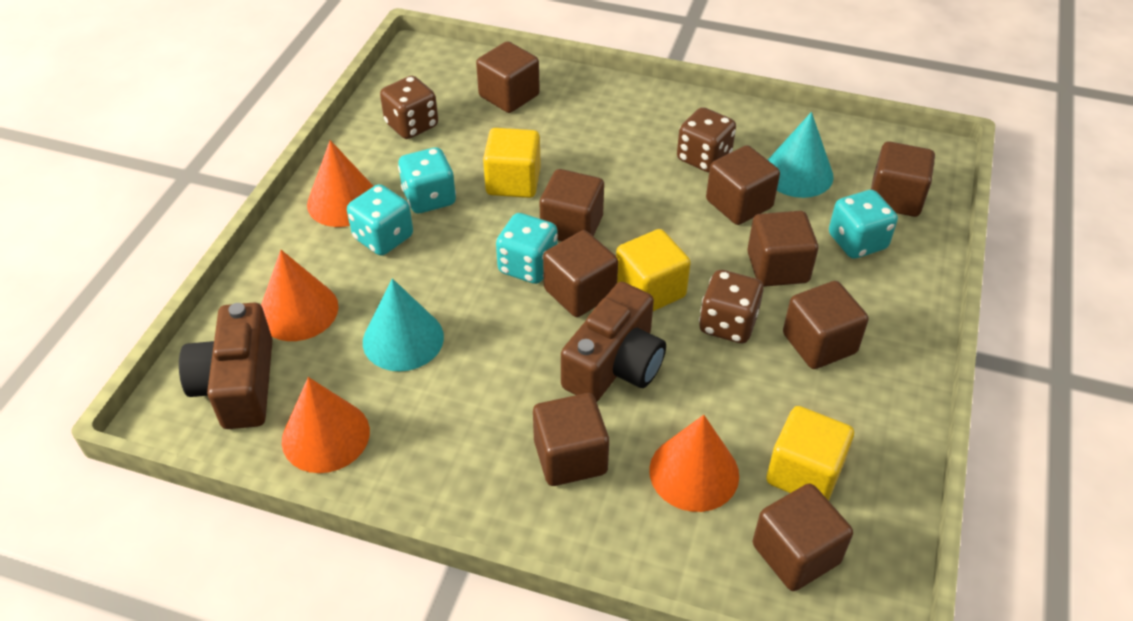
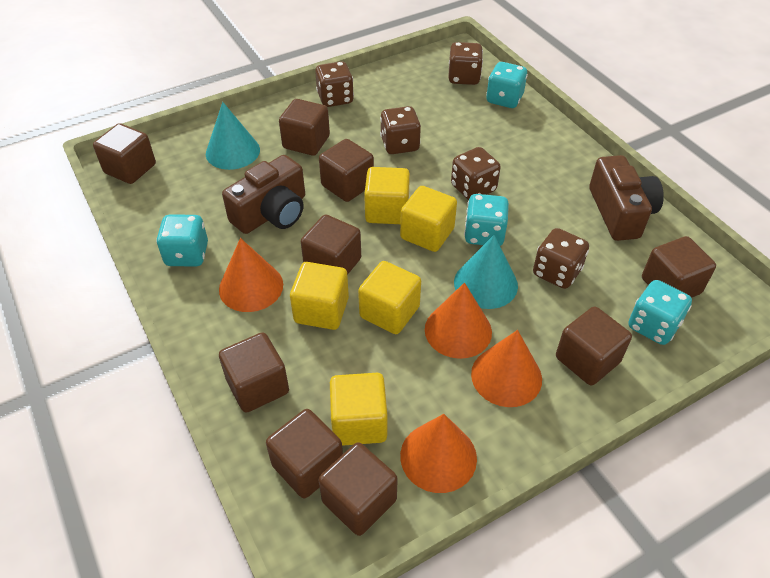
brown dice: 3 -> 5
yellow cube: 3 -> 5

